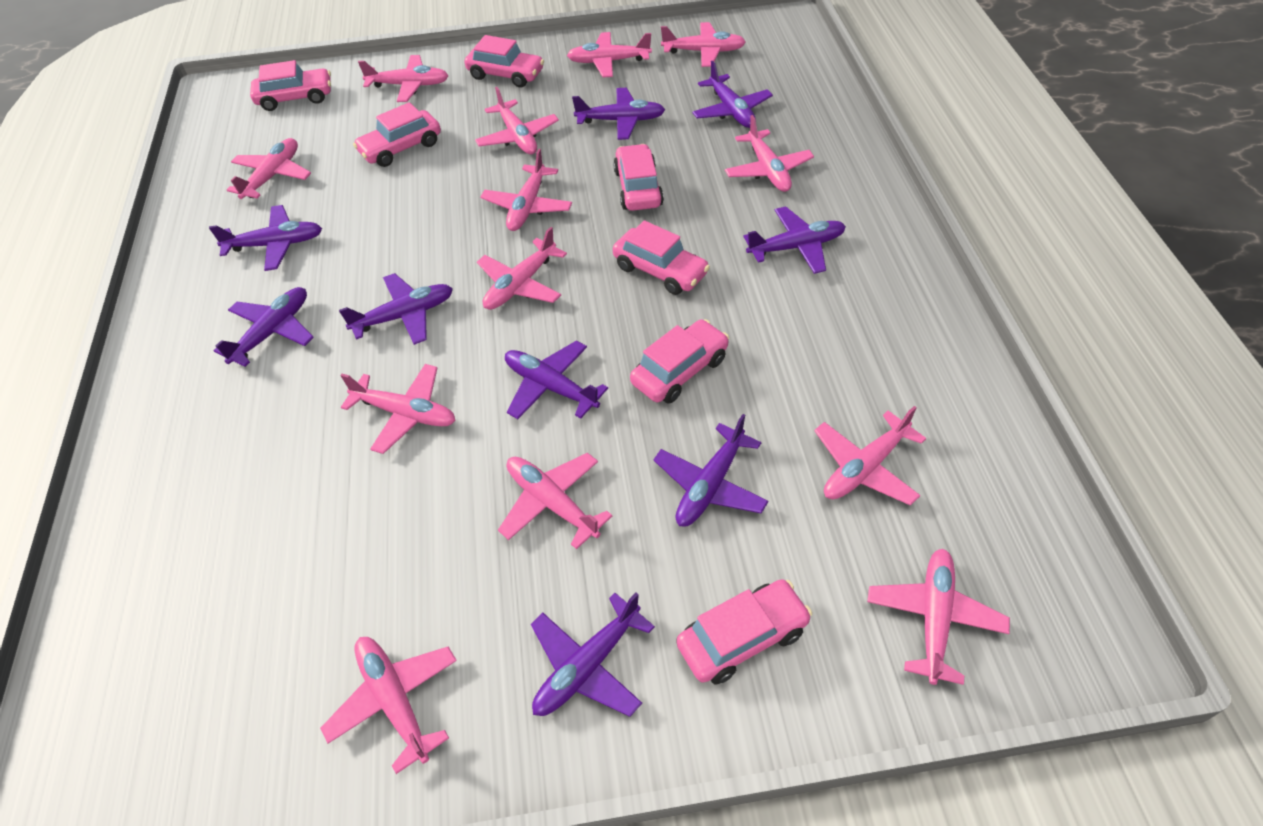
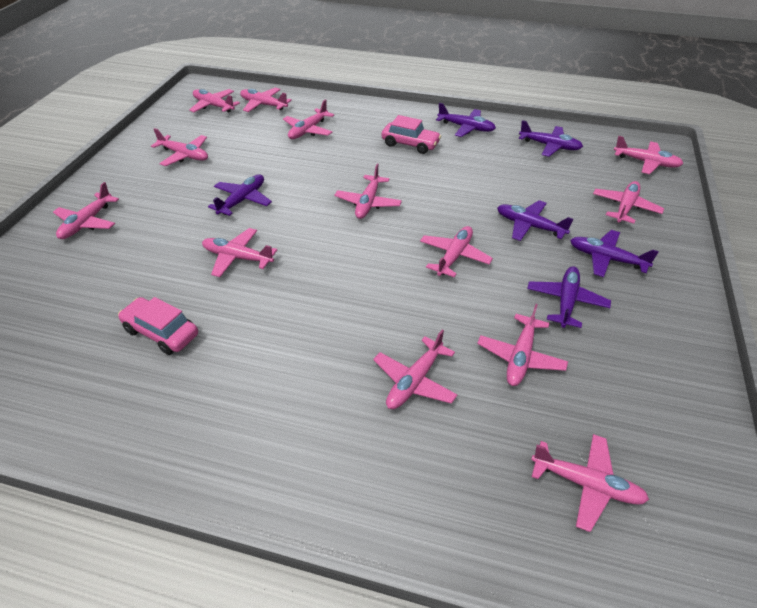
pink car: 7 -> 2
purple plane: 9 -> 6

